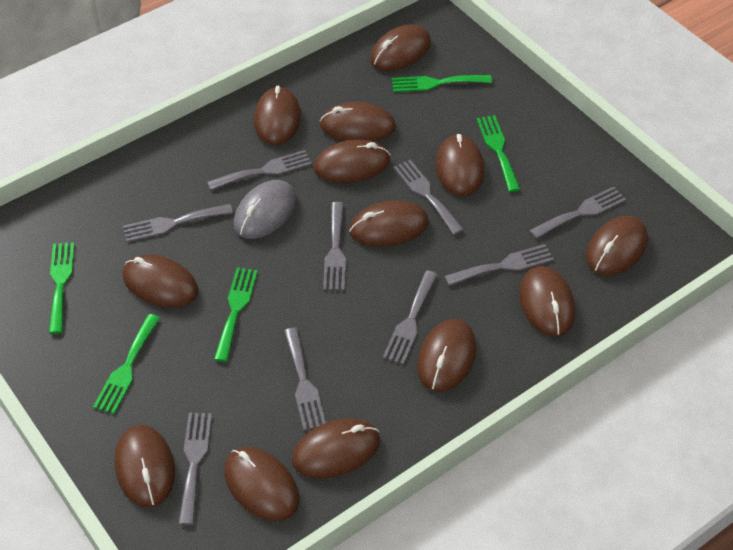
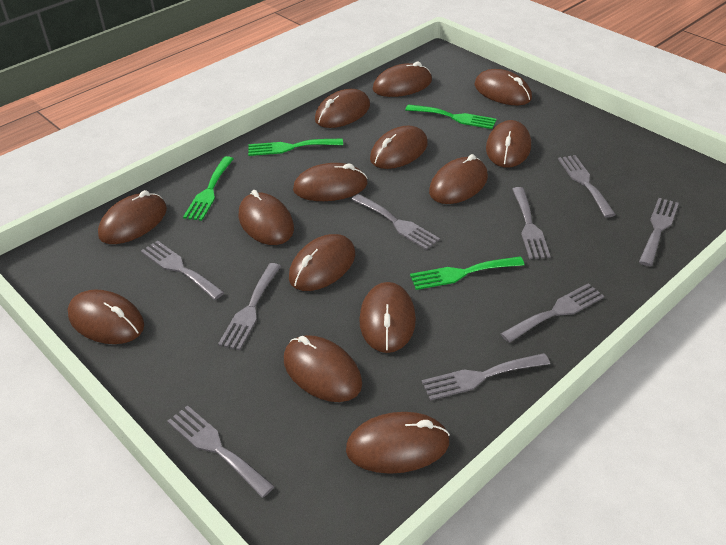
brown mouse: 13 -> 14
green fork: 5 -> 4
grey mouse: 1 -> 0

